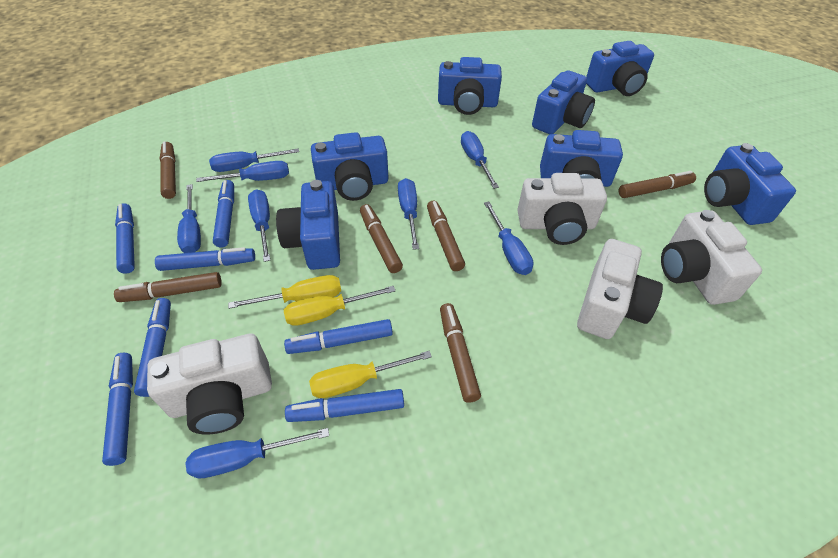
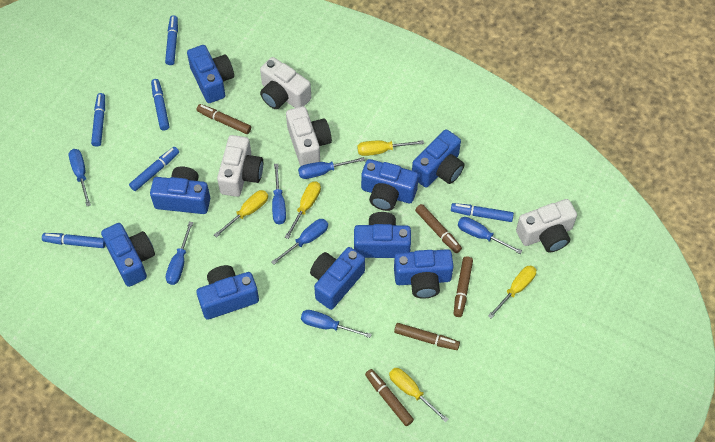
blue camera: 7 -> 9
blue marker: 7 -> 6
blue screwdriver: 8 -> 7
brown marker: 6 -> 5
yellow screwdriver: 3 -> 5

